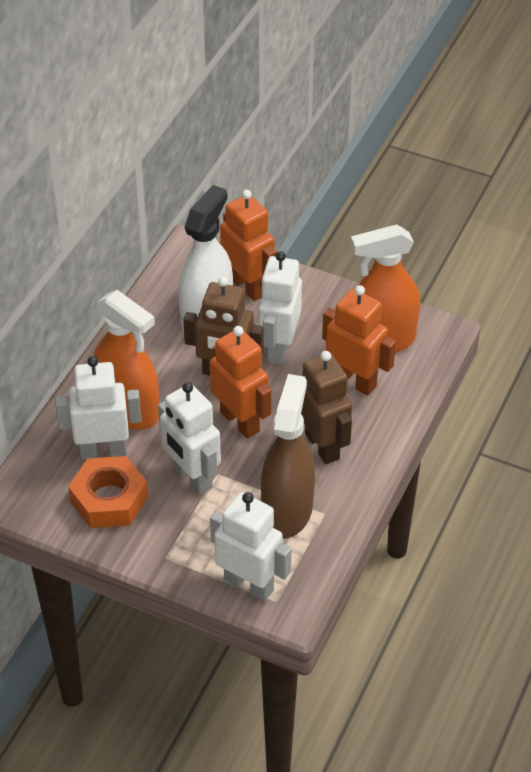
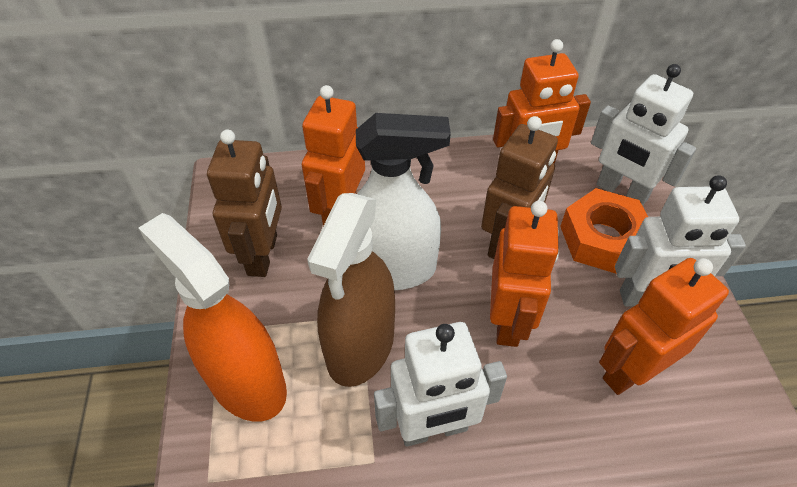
orange robot: 3 -> 4
orange spray bottle: 2 -> 1
white robot: 4 -> 3

